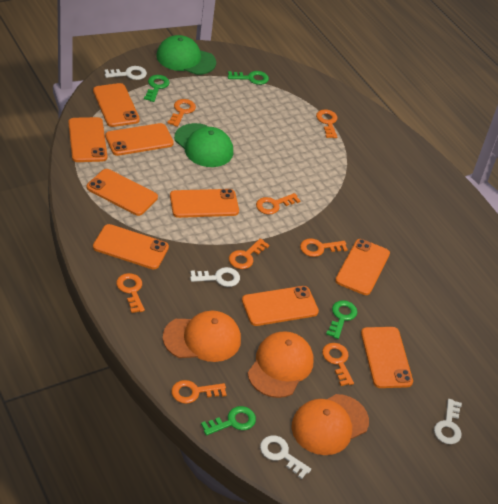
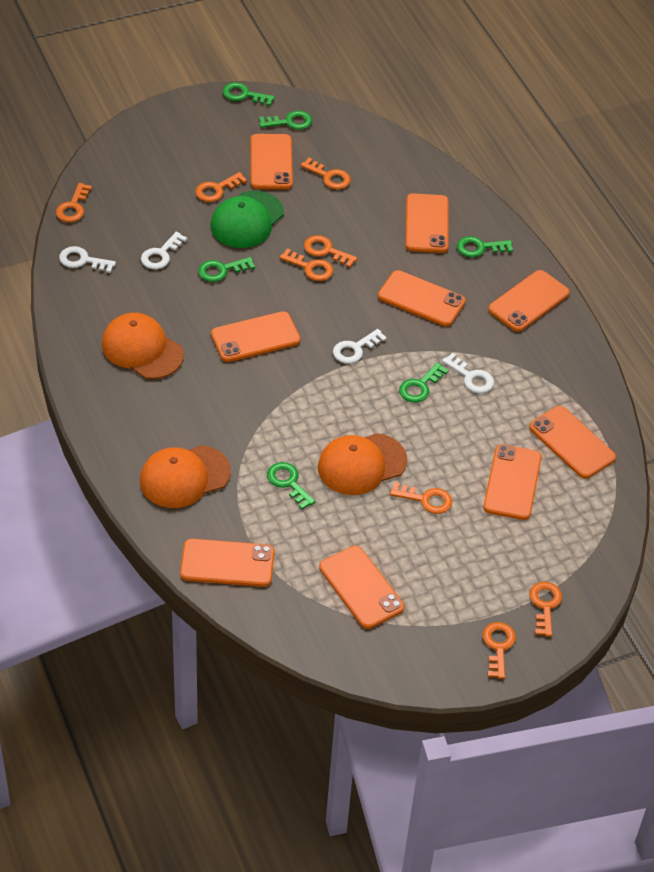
green cap: 2 -> 1
green key: 4 -> 6

